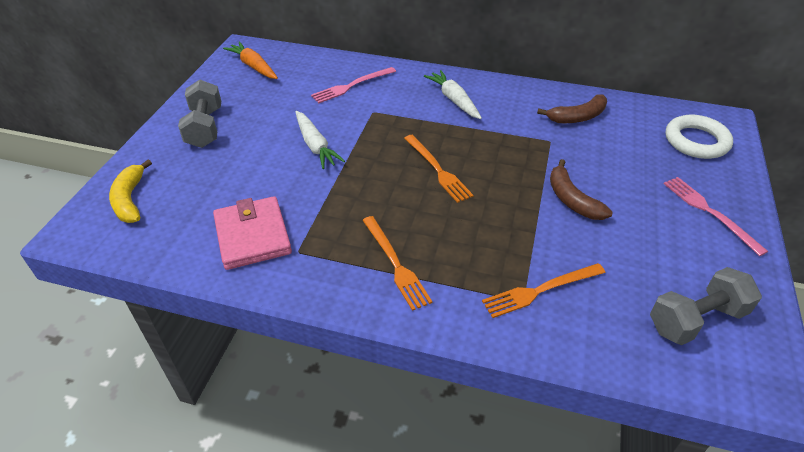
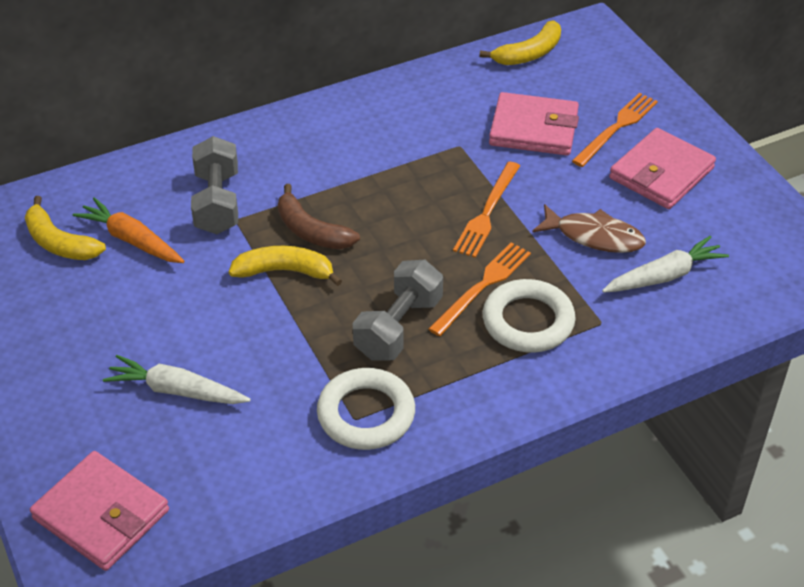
brown banana: 2 -> 1
brown fish: 0 -> 1
pink fork: 2 -> 0
pink wallet: 1 -> 3
white ring: 1 -> 2
yellow banana: 1 -> 3

